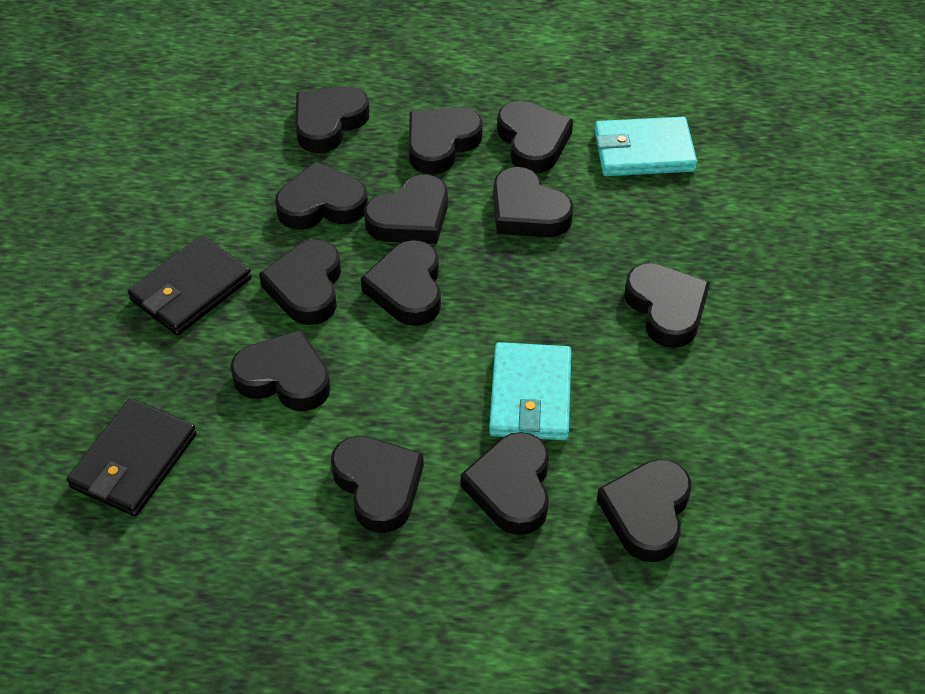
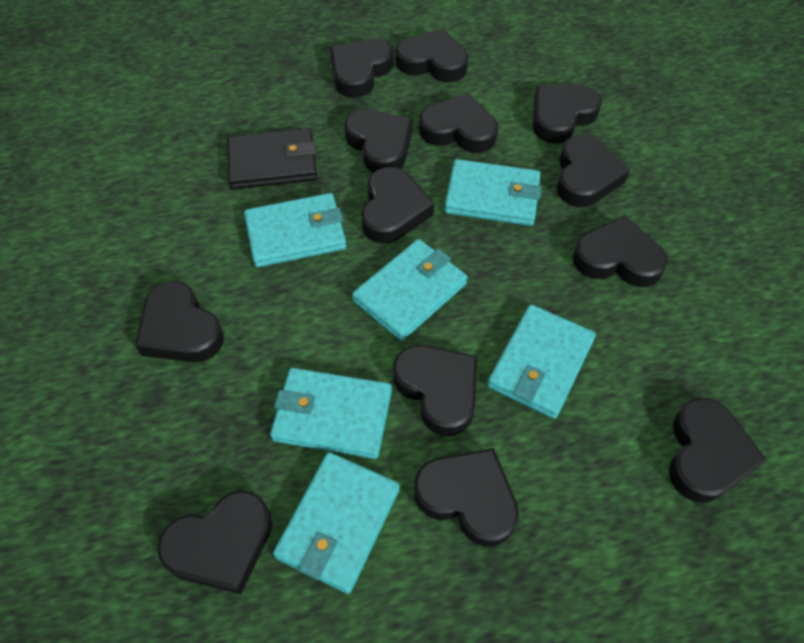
black wallet: 2 -> 1
turquoise wallet: 2 -> 6

